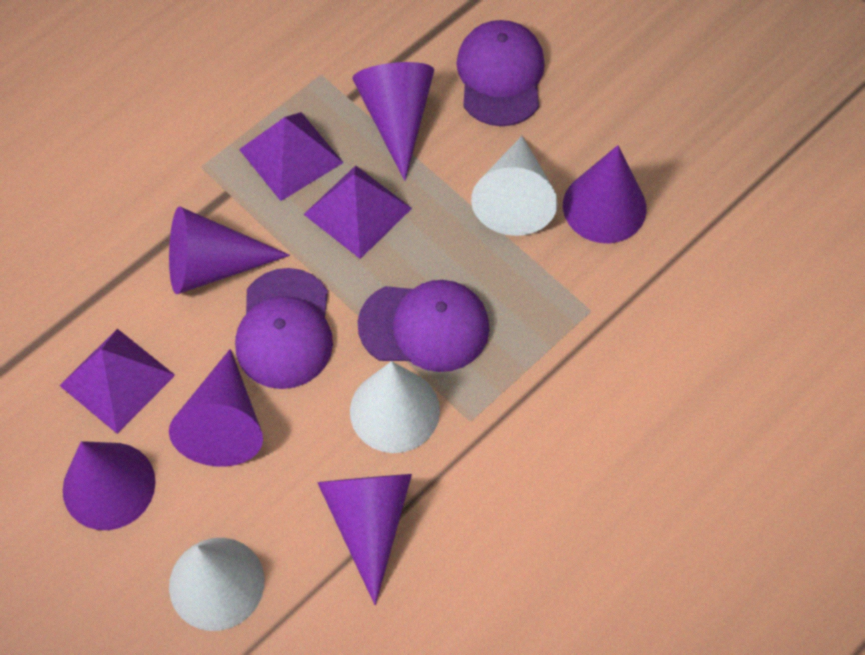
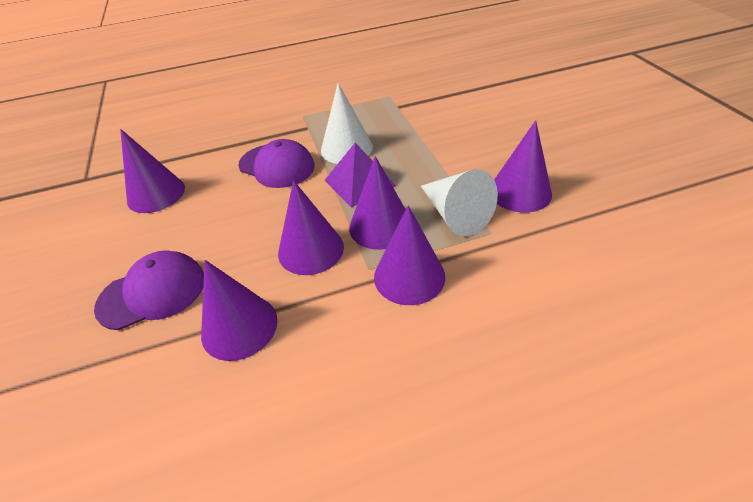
purple cap: 3 -> 2
purple pyramid: 3 -> 1
white cone: 3 -> 2

